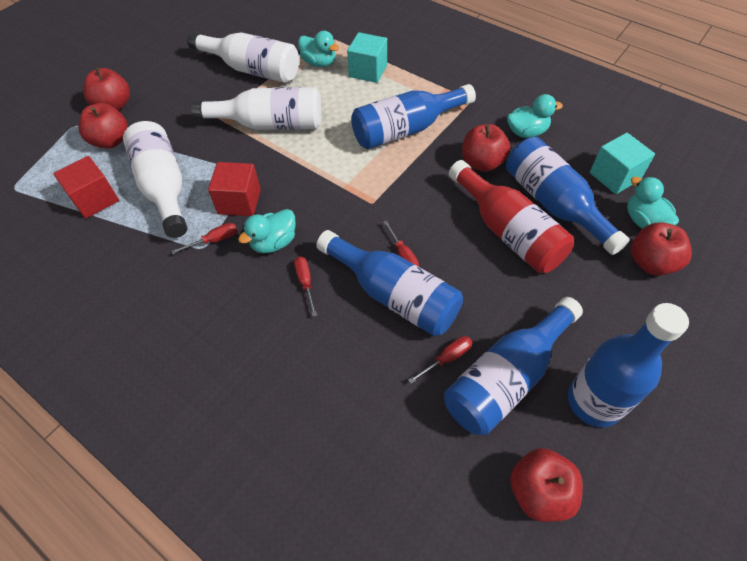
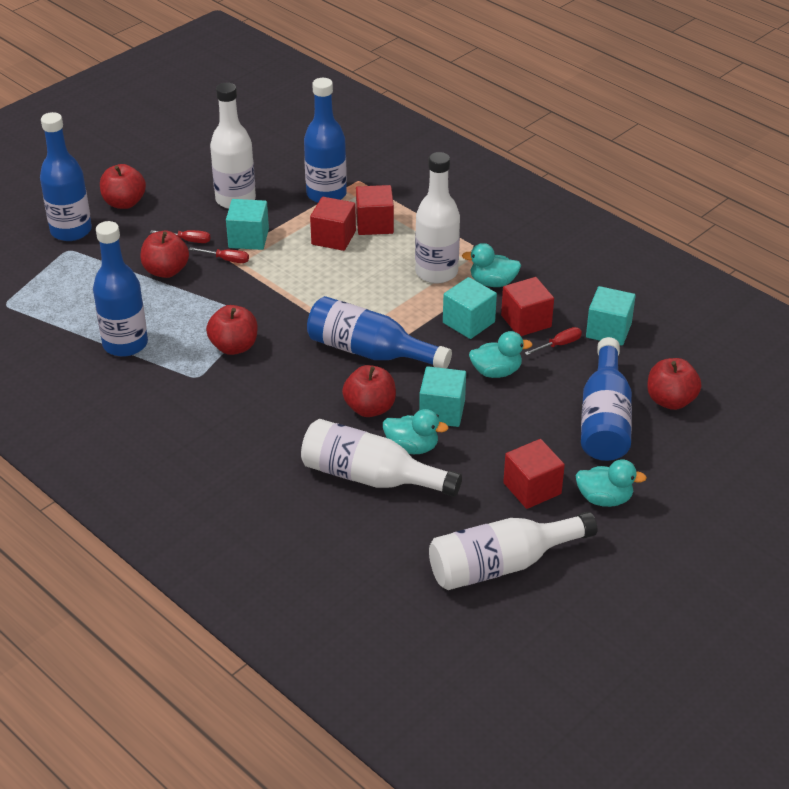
red bottle: 1 -> 0
red cube: 2 -> 4
red screwdriver: 4 -> 3
turquoise cube: 2 -> 4
white bottle: 3 -> 4

